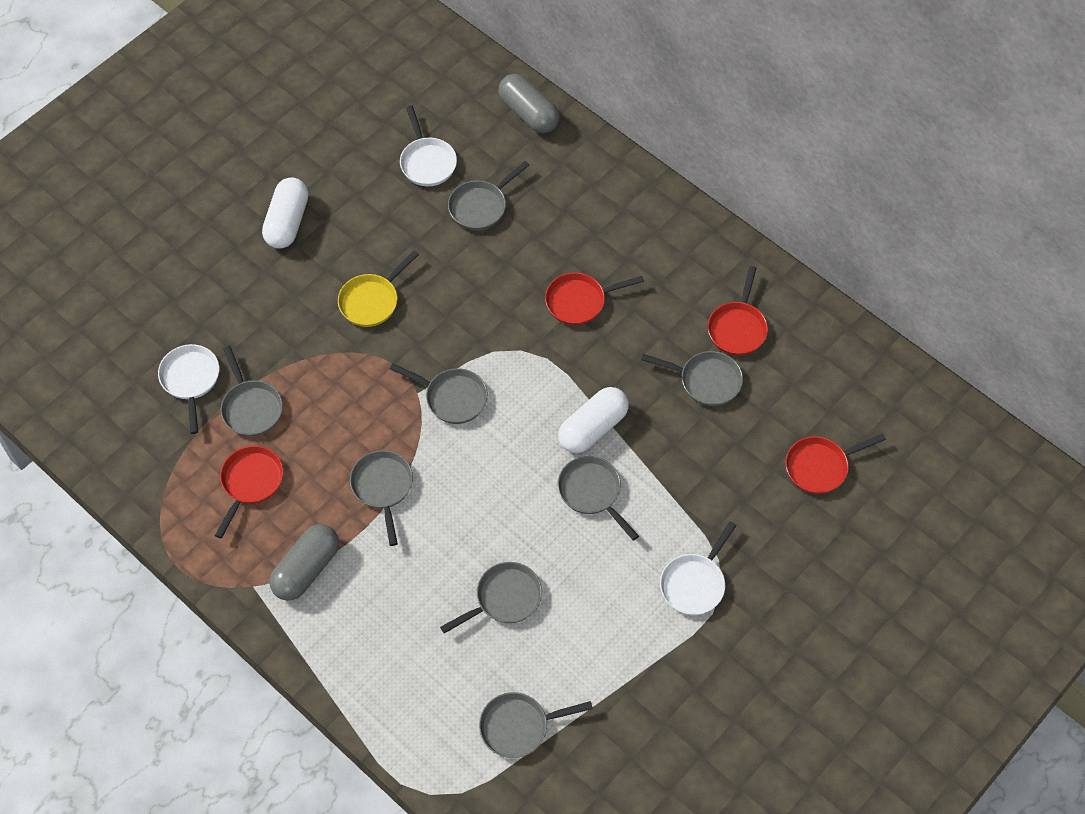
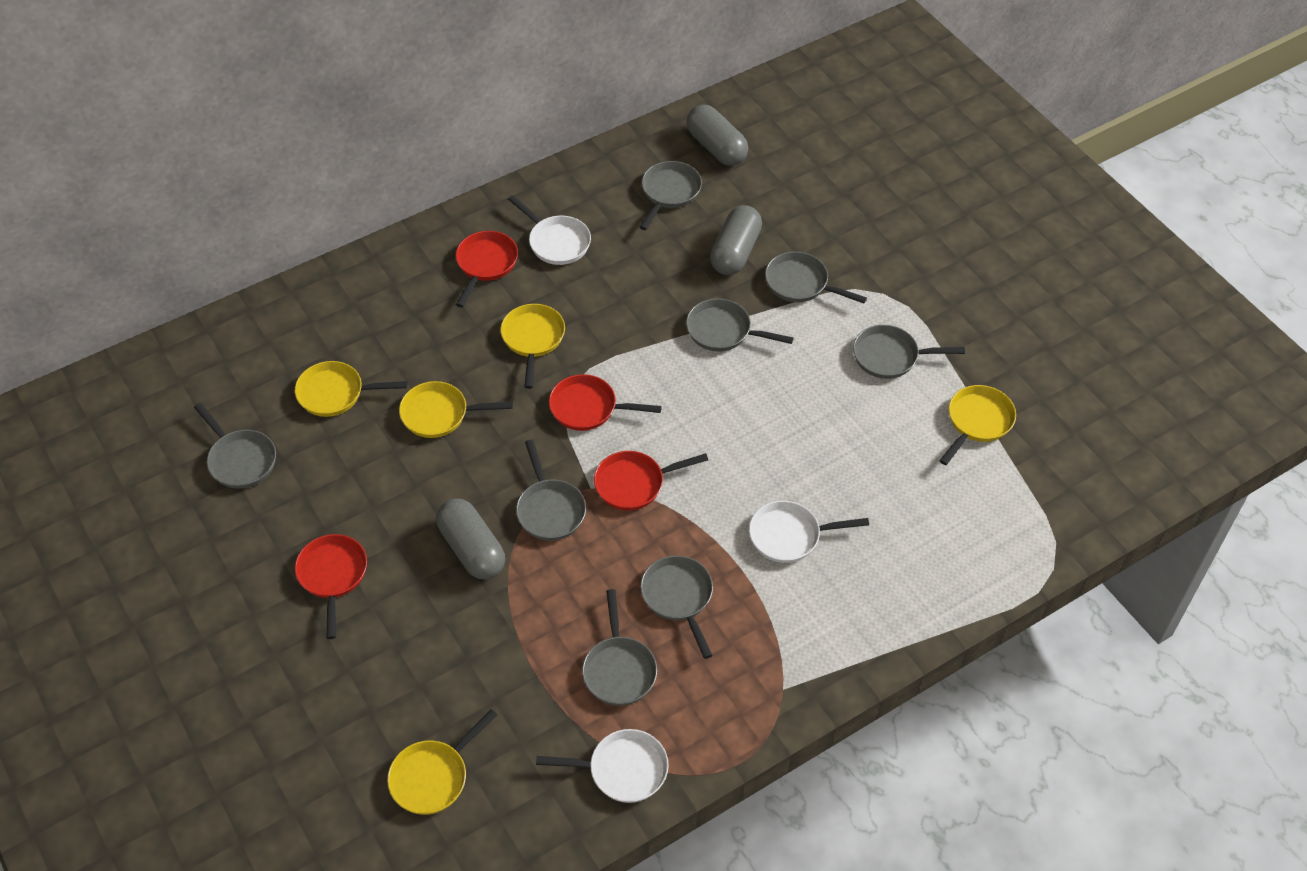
grey capsule: 2 -> 3
white capsule: 2 -> 0
yellow pan: 1 -> 5

